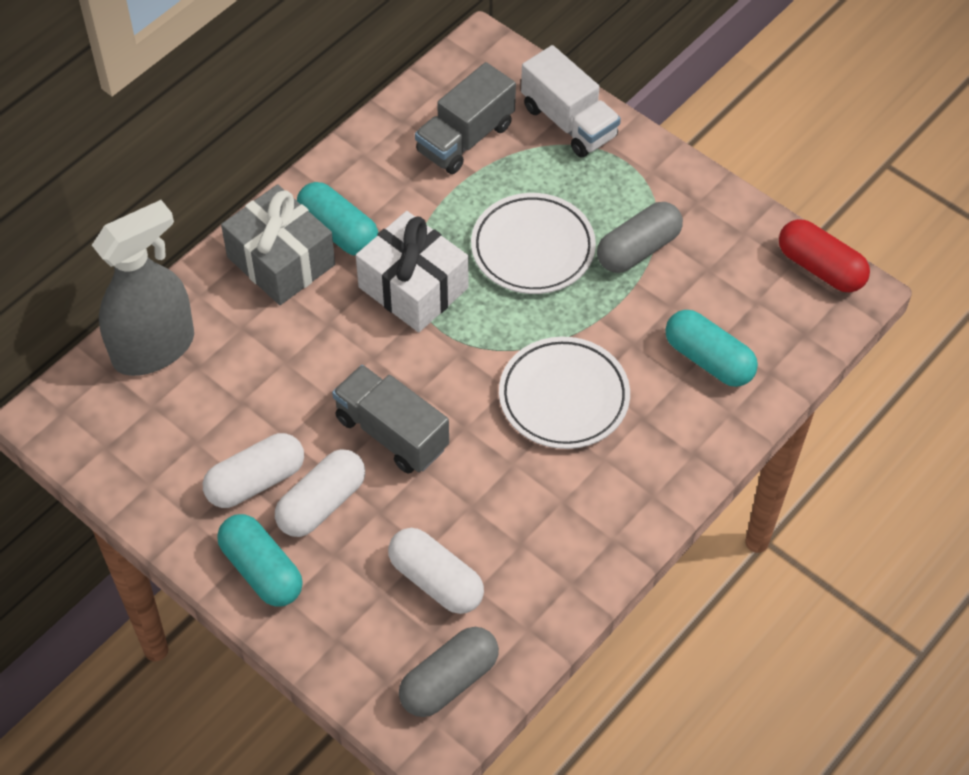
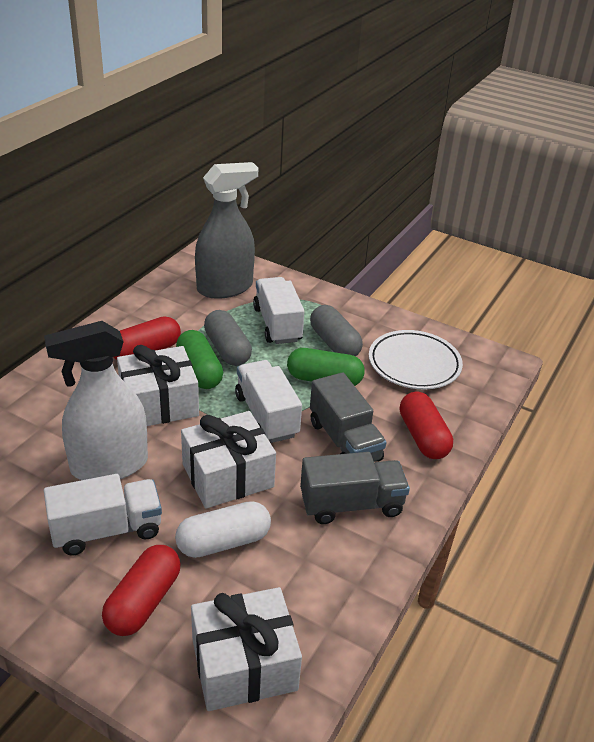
green capsule: 0 -> 2
grey gift: 1 -> 0
red capsule: 1 -> 3
turquoise capsule: 3 -> 0
white capsule: 3 -> 1
white gift: 1 -> 3
white plate: 2 -> 1
white spray bottle: 0 -> 1
white truck: 1 -> 3

